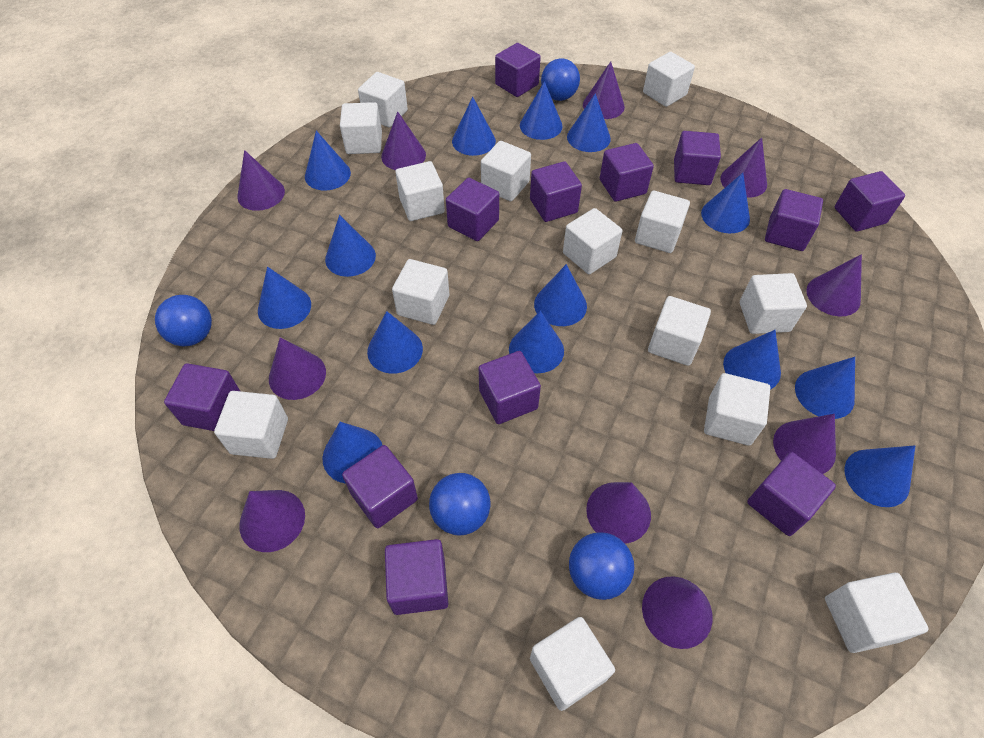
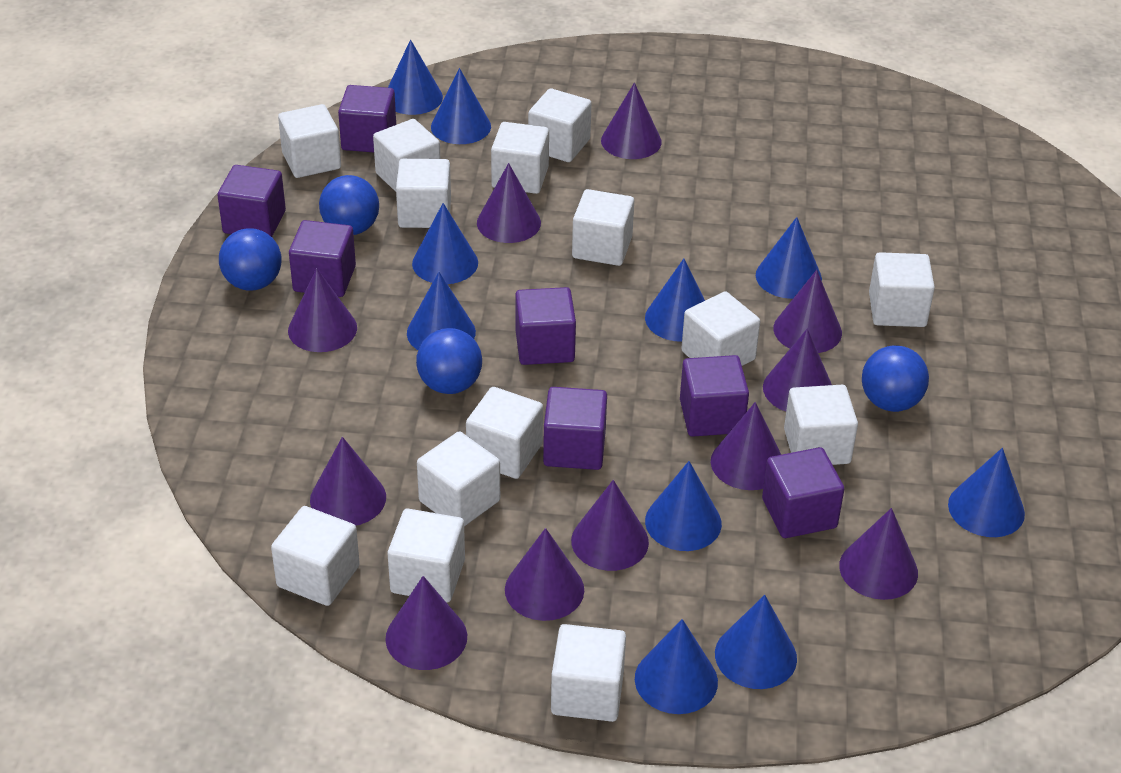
blue cone: 14 -> 10
purple cone: 10 -> 11
purple cube: 12 -> 7

